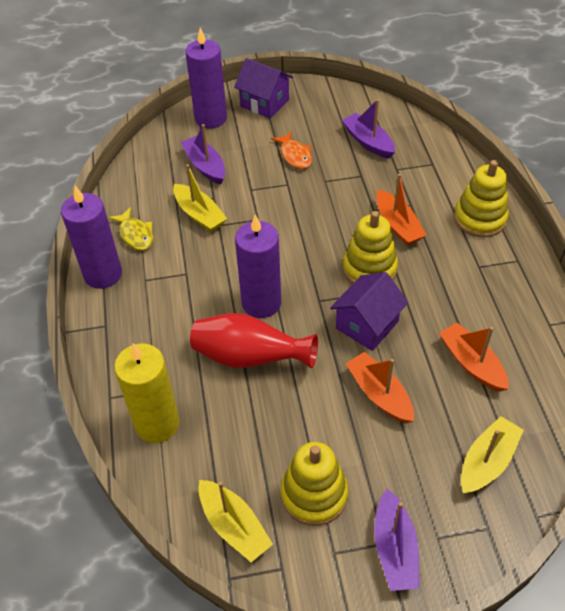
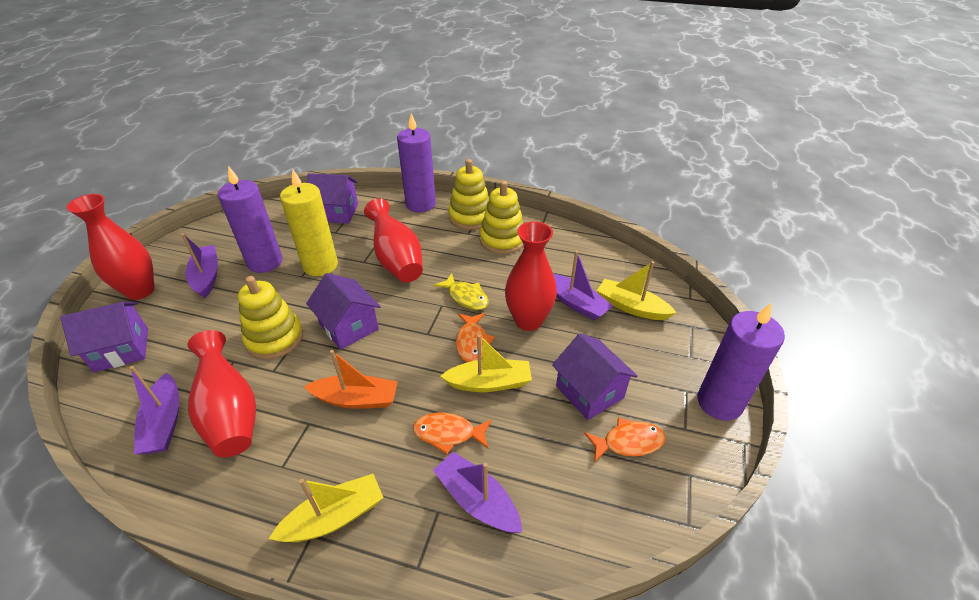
orange boat: 3 -> 1
orange fish: 1 -> 3
purple boat: 3 -> 4
purple house: 2 -> 4
red vase: 1 -> 4

